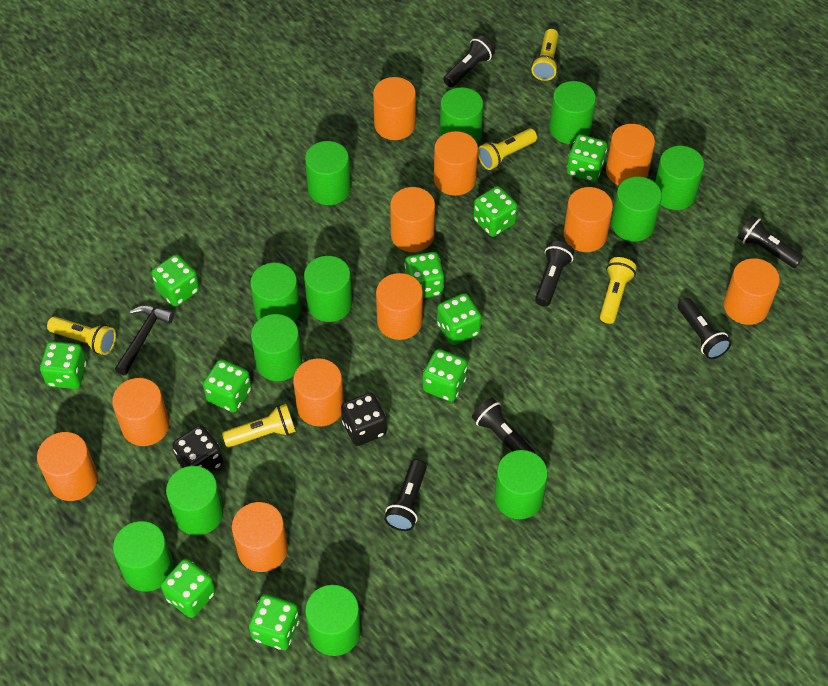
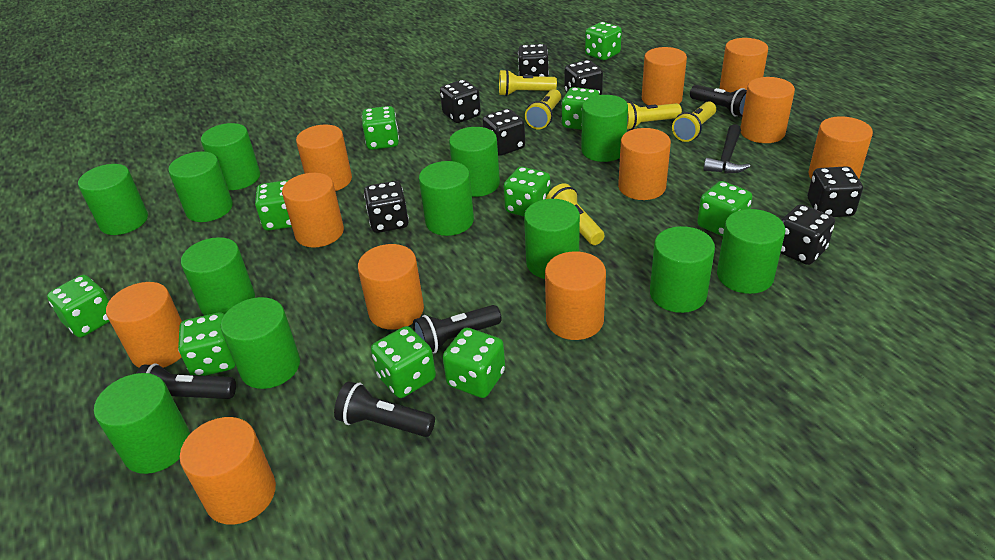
black dice: 2 -> 7
black flashlight: 6 -> 4

